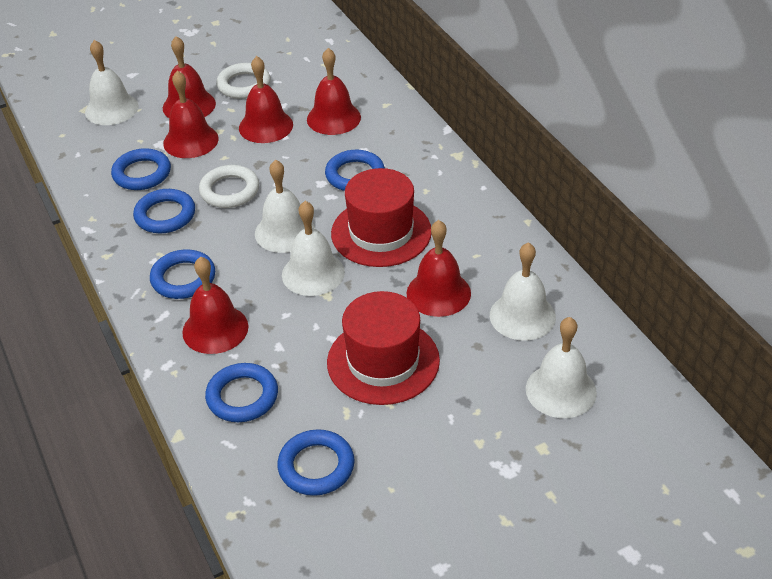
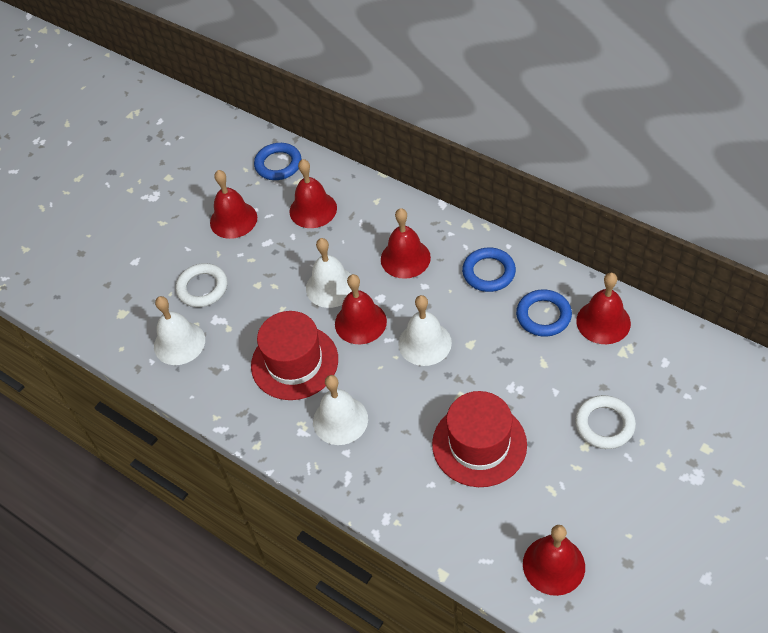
blue ring: 6 -> 3
white bell: 5 -> 4

